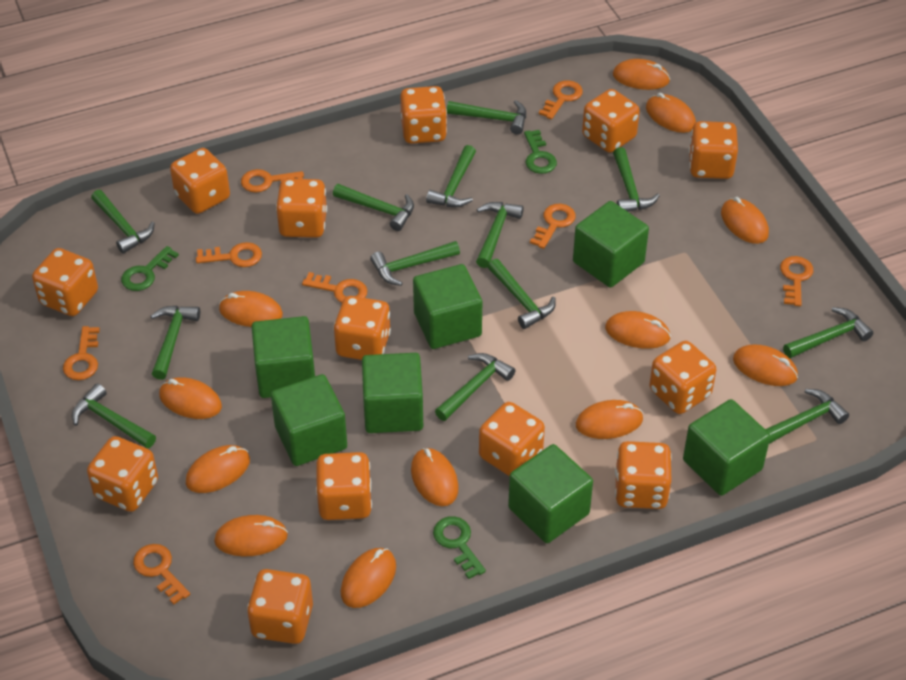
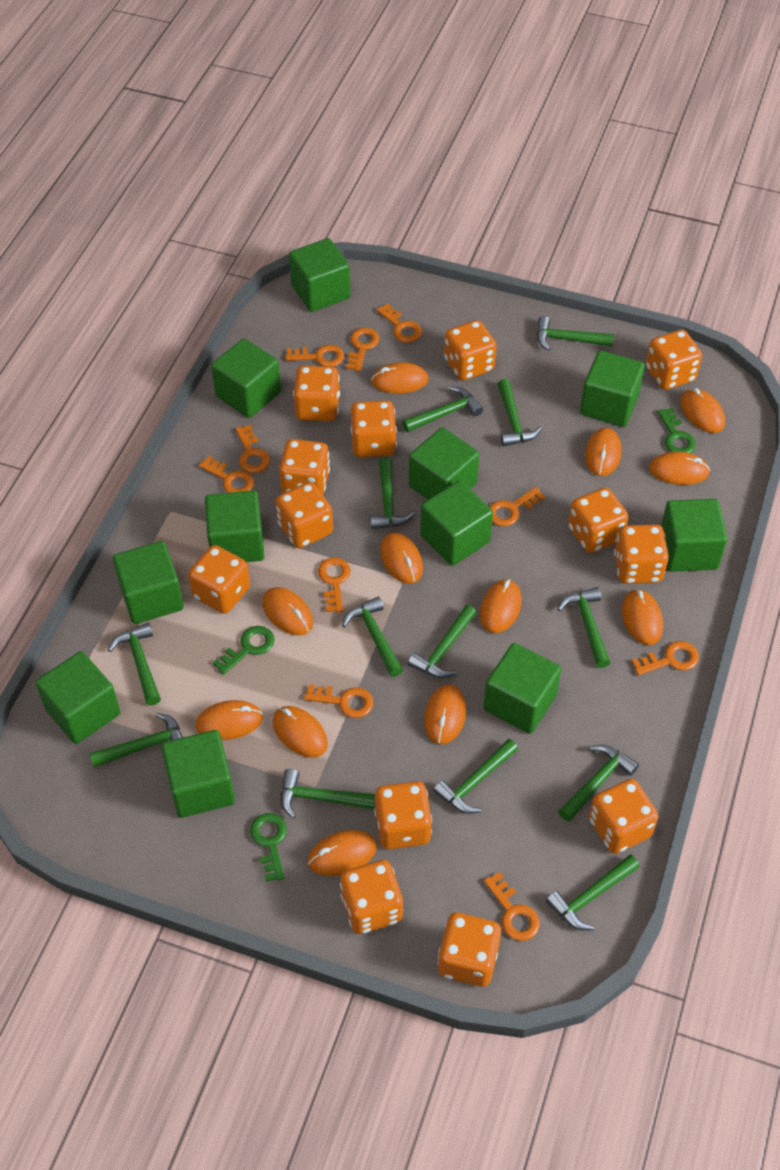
green cube: 7 -> 11
orange key: 8 -> 10

